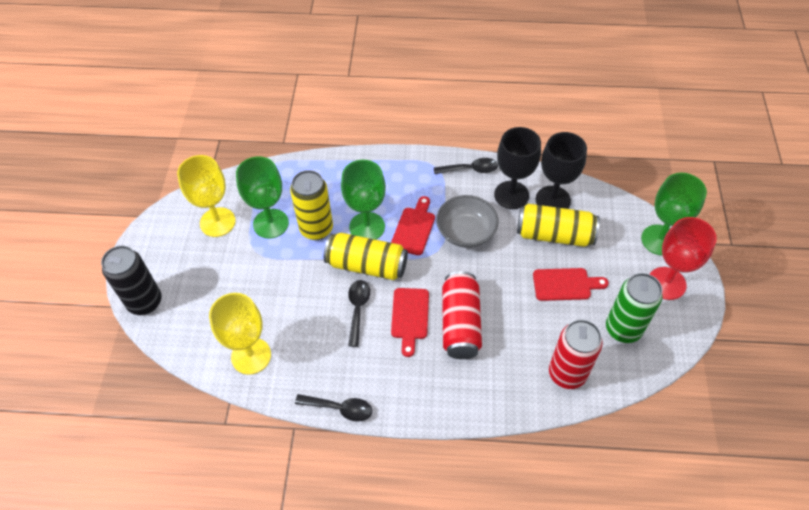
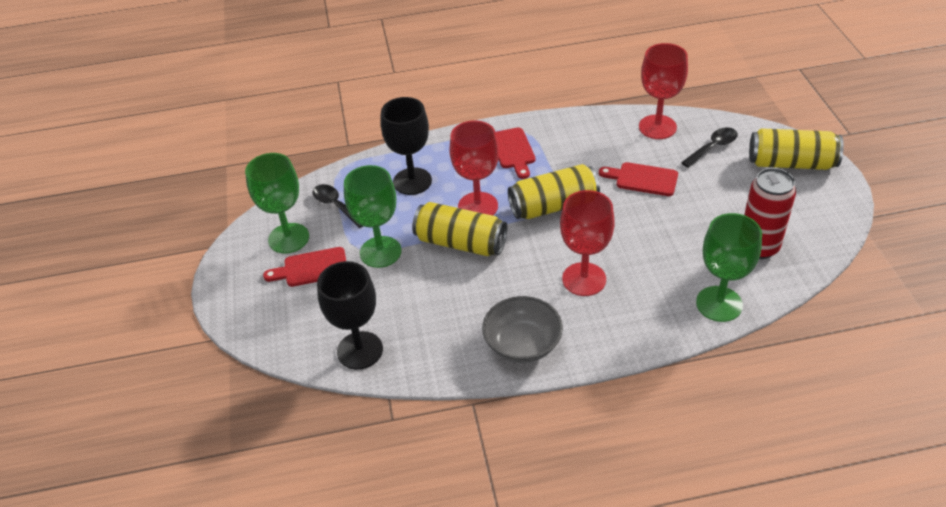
black can: 1 -> 0
black spoon: 3 -> 2
green can: 1 -> 0
red can: 2 -> 1
red goblet: 1 -> 3
yellow goblet: 2 -> 0

